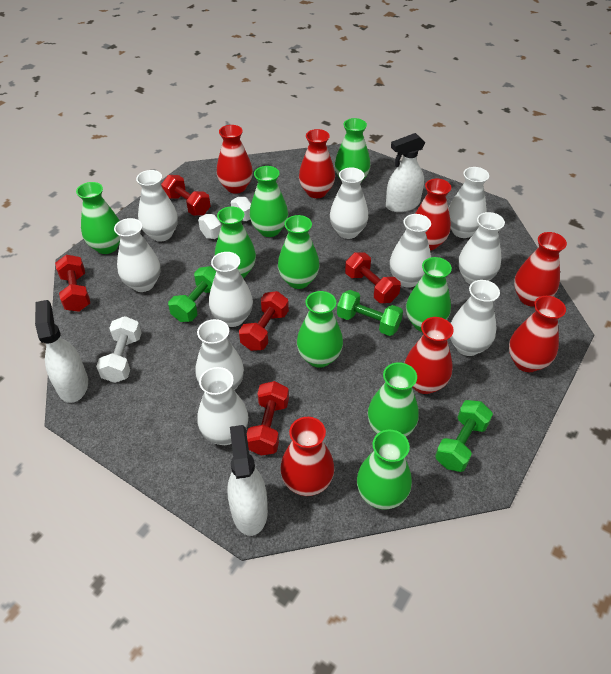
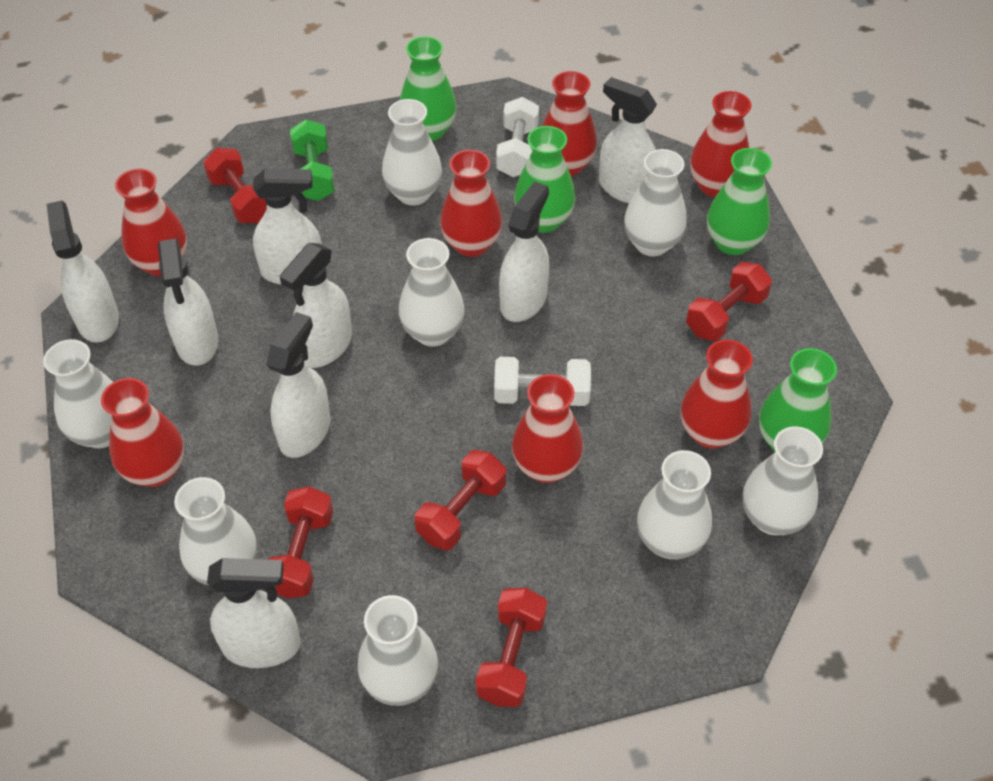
green dumbbell: 3 -> 1
green vase: 9 -> 4
white spray bottle: 3 -> 8
white vase: 10 -> 8

